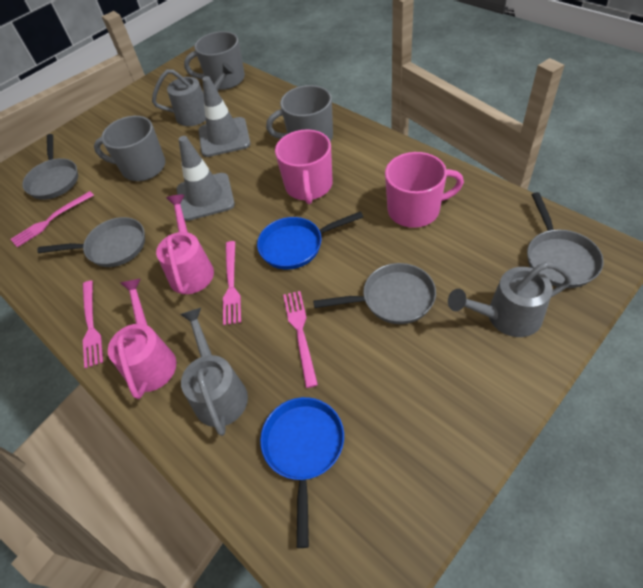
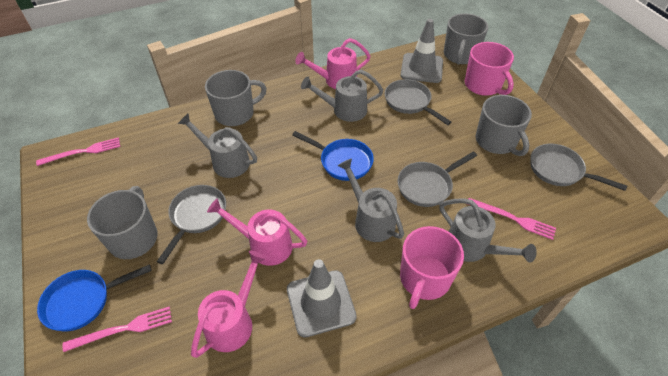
grey mug: 3 -> 4
grey watering can: 3 -> 4
pink fork: 4 -> 3
pink watering can: 2 -> 3

